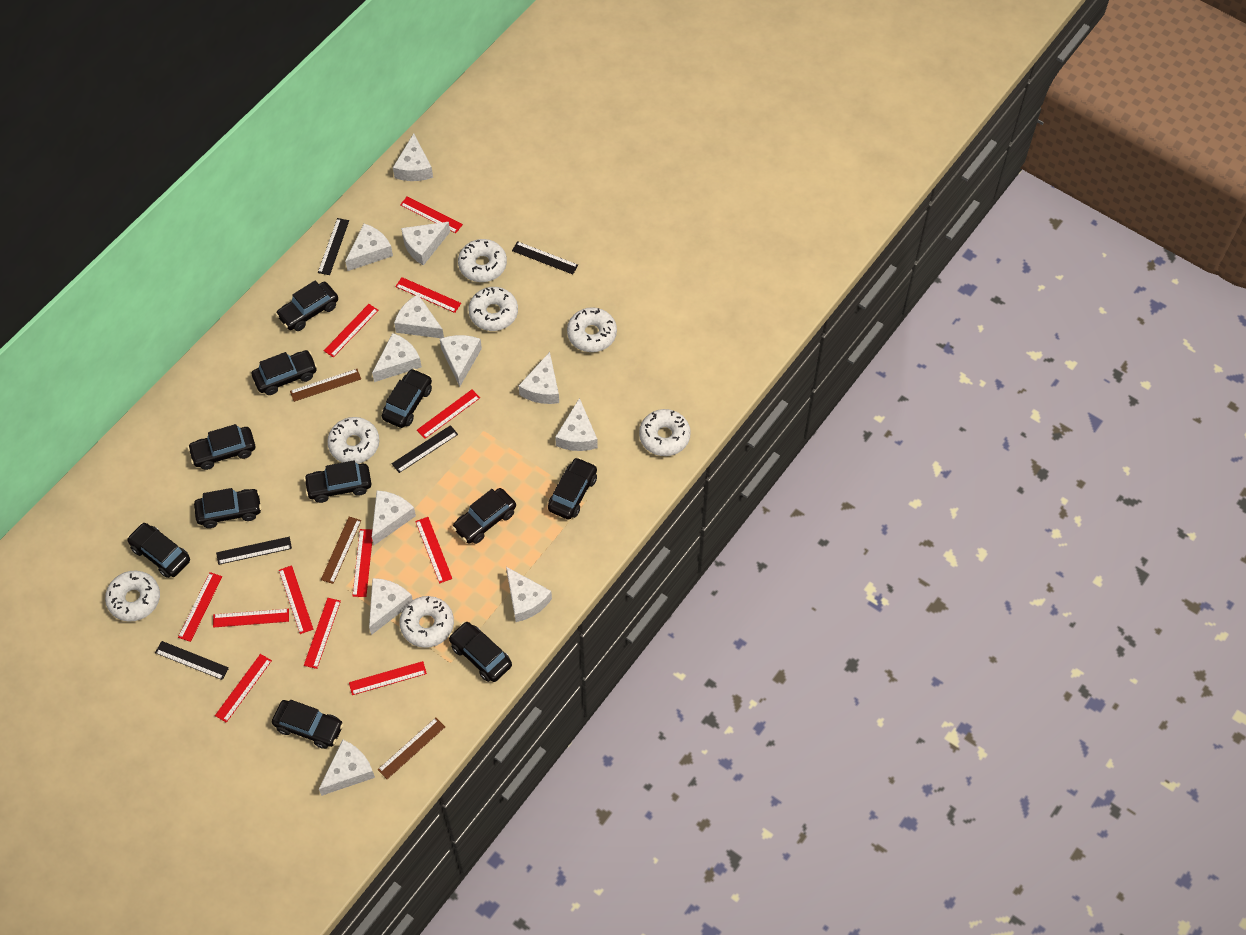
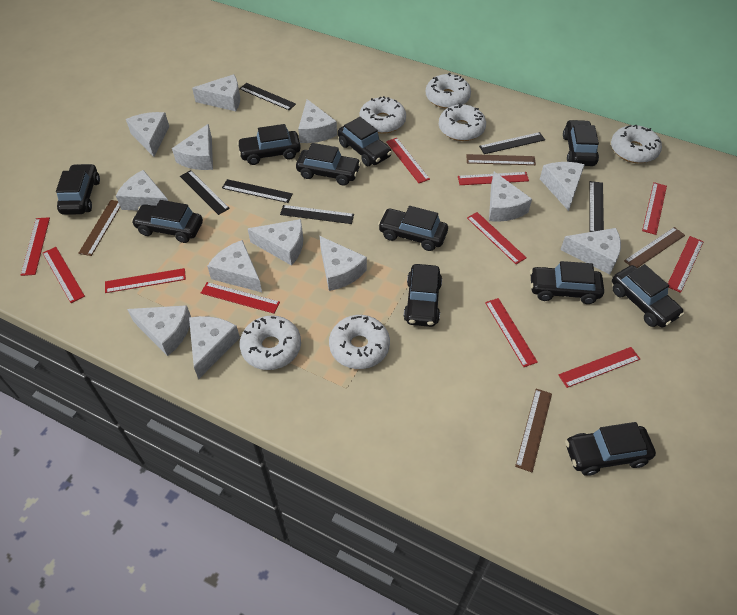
black ruler: 5 -> 6
brown ruler: 3 -> 4
red ruler: 12 -> 11
white cheese: 12 -> 13
white donut: 7 -> 6

